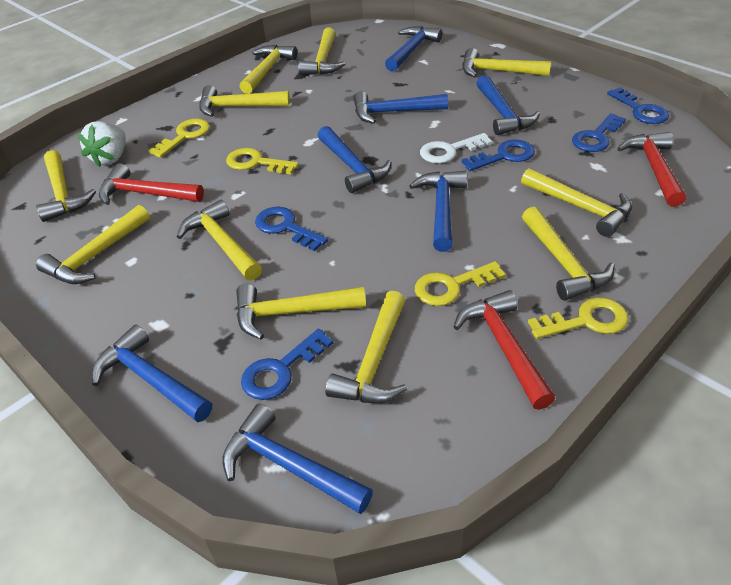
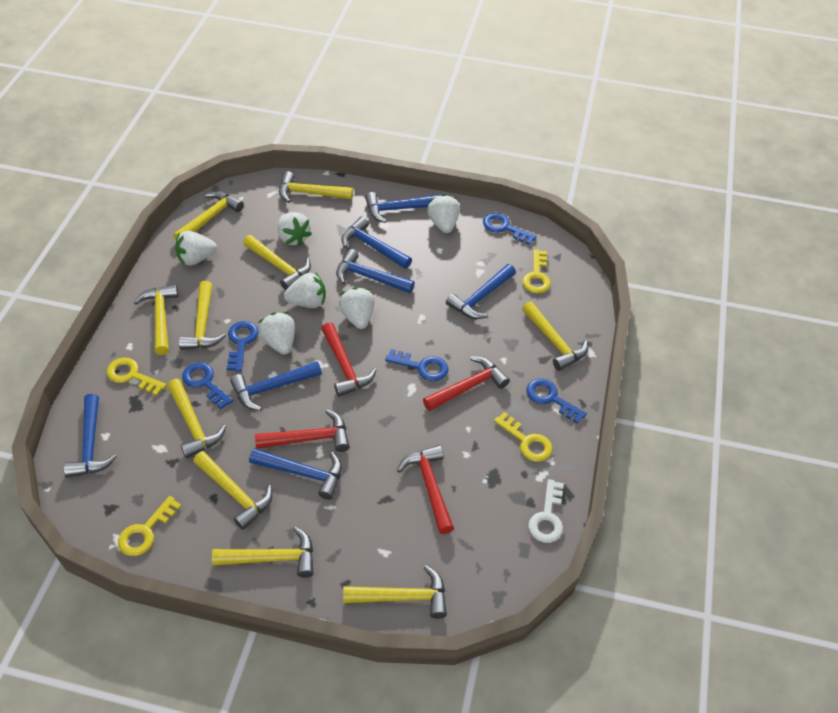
red hammer: 3 -> 4
white strawberry: 1 -> 6
yellow hammer: 11 -> 10

